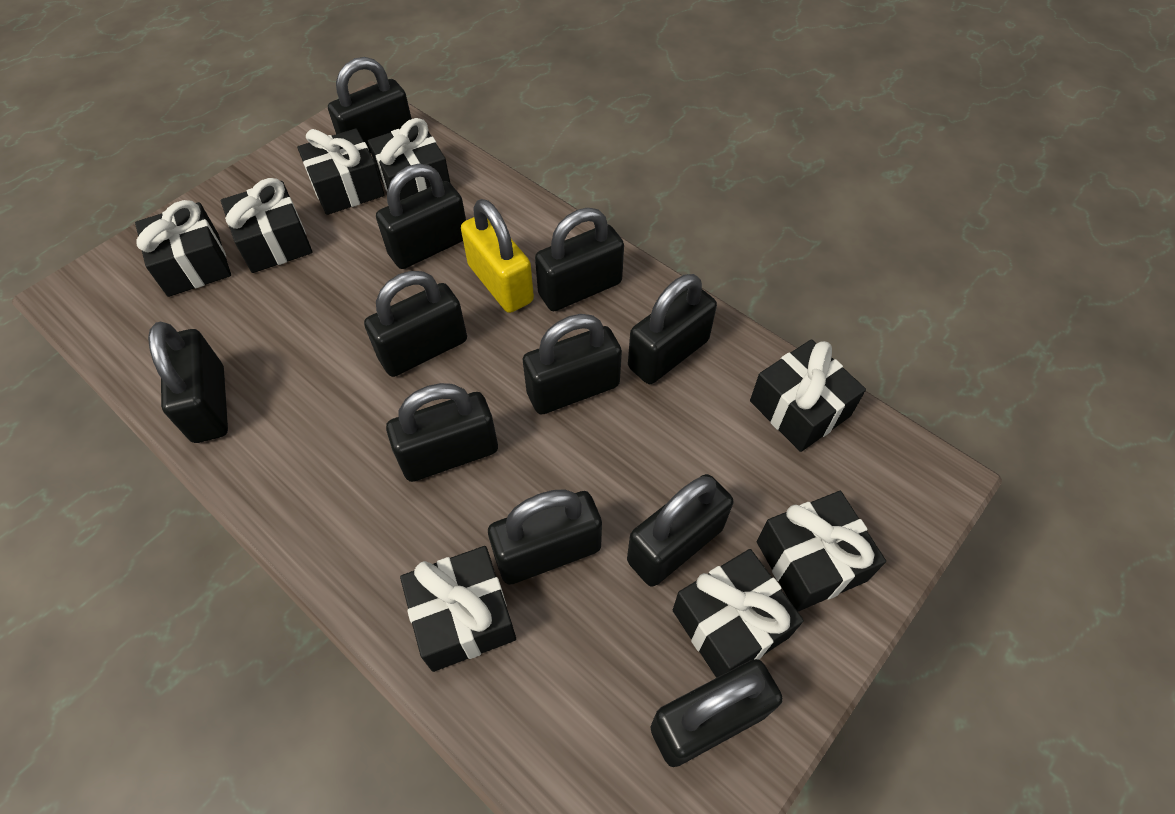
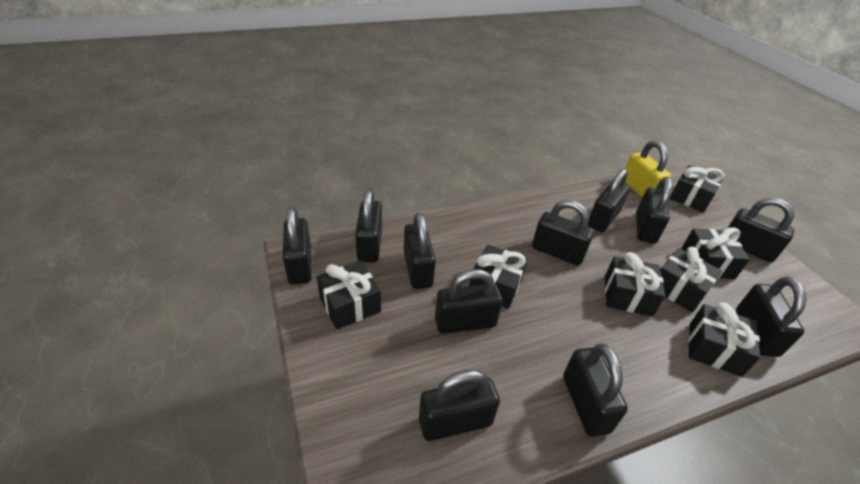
black gift: 8 -> 7

